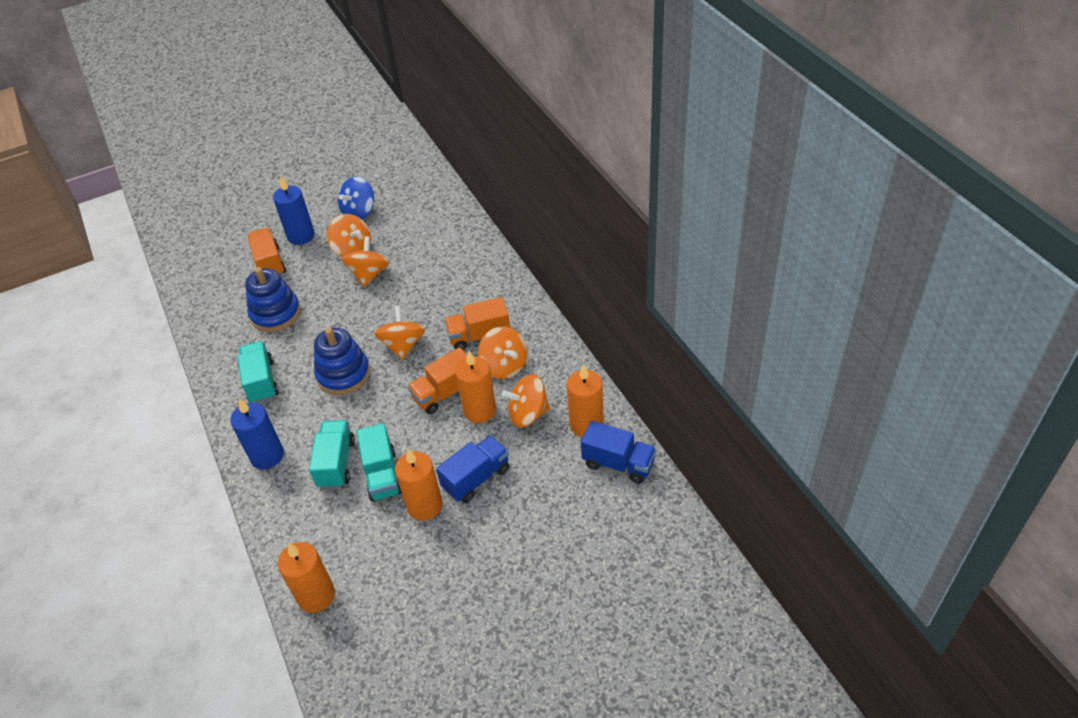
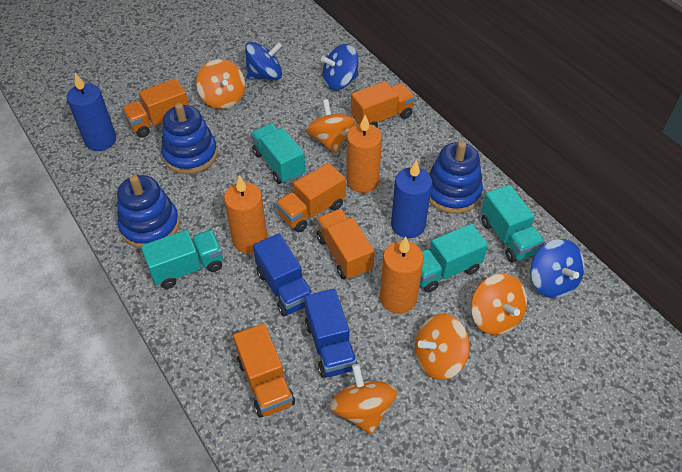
blue spinning top: 1 -> 3
blue stacking toy: 2 -> 3
orange candle: 4 -> 3
orange truck: 3 -> 5
turquoise truck: 3 -> 4

